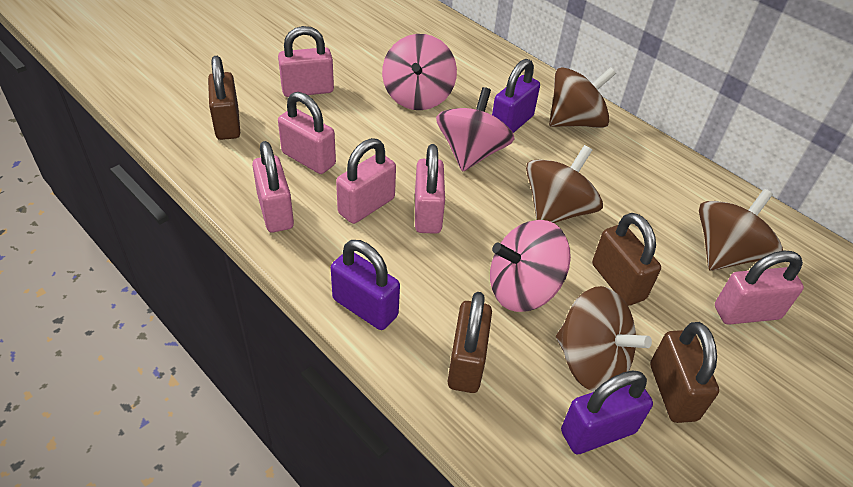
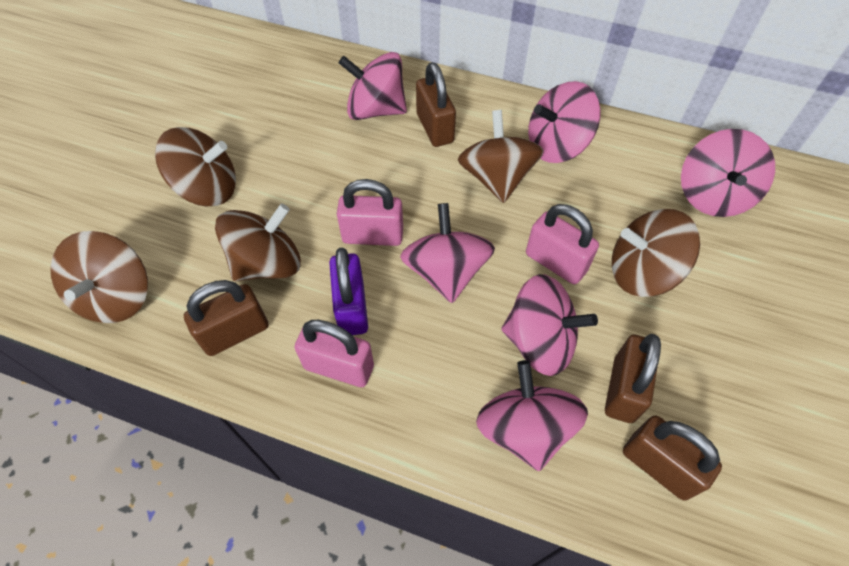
brown spinning top: 4 -> 5
pink padlock: 6 -> 3
pink spinning top: 3 -> 6
purple padlock: 3 -> 1

